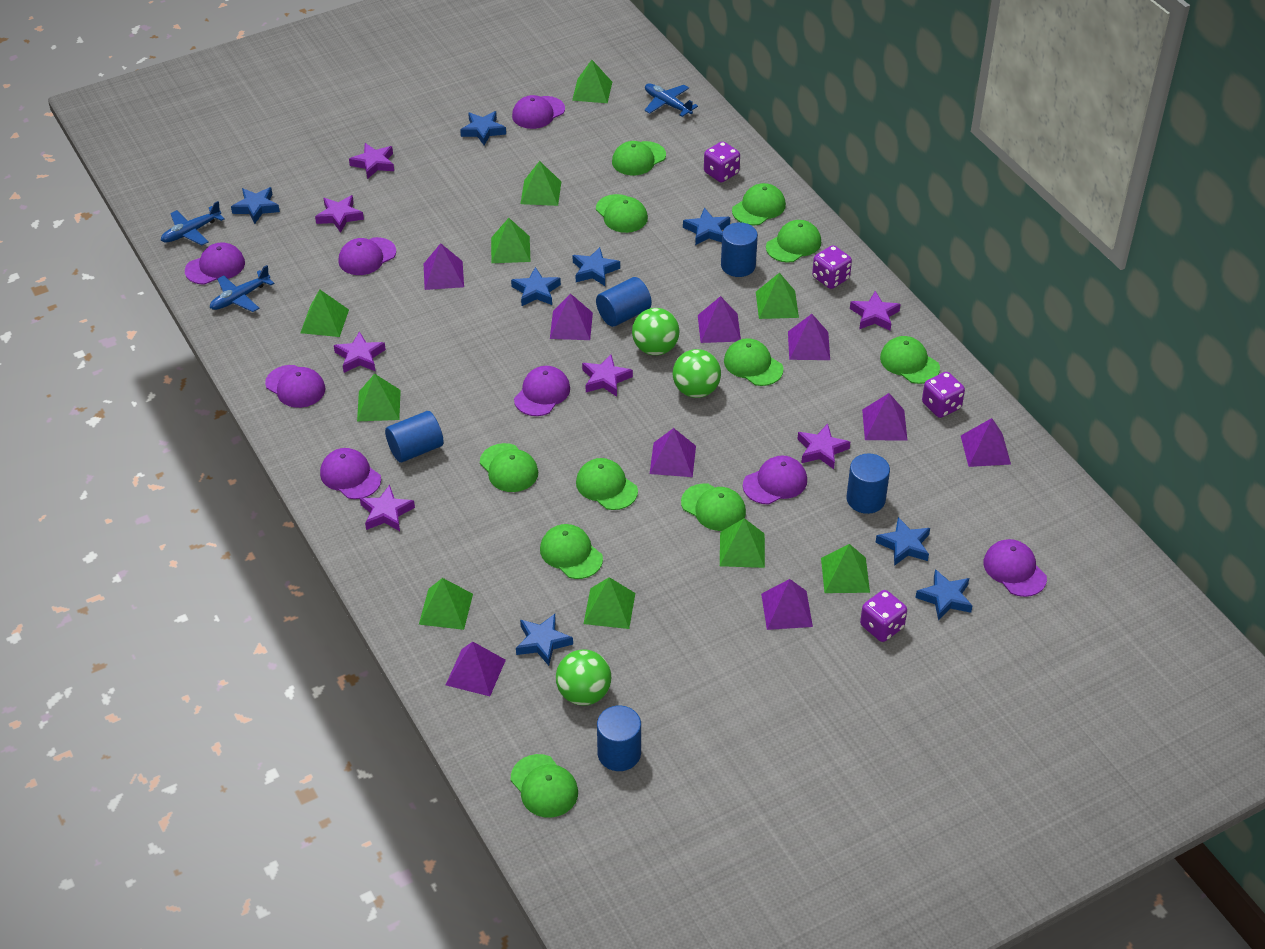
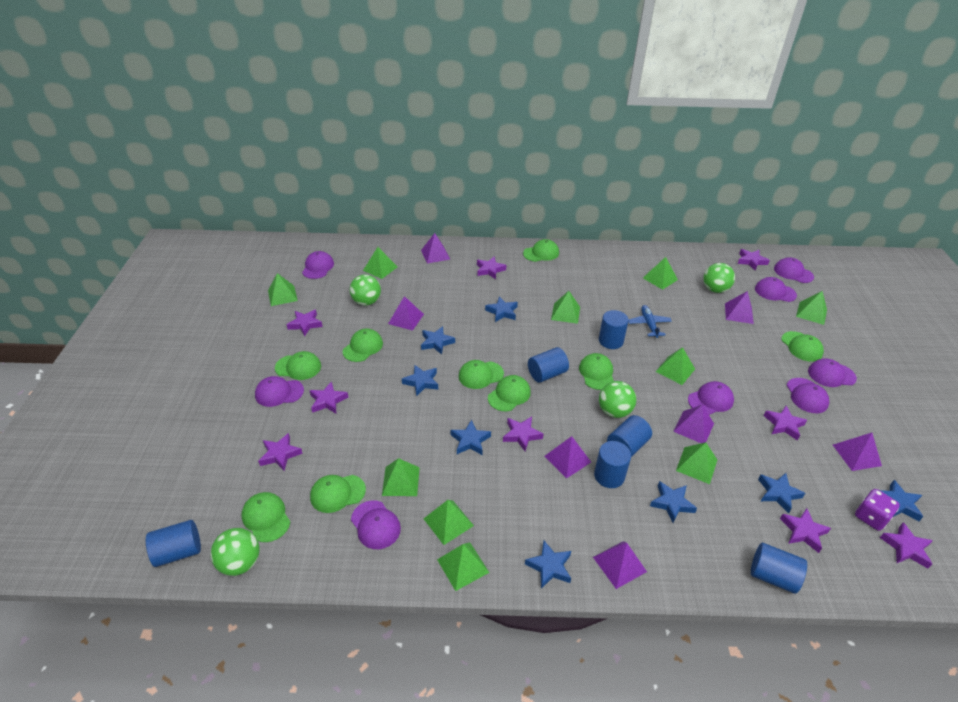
blue cylinder: 5 -> 6
blue plane: 3 -> 1
green ball: 3 -> 4
green cap: 11 -> 9
purple dice: 4 -> 1
purple pyramid: 9 -> 7
purple star: 7 -> 9

